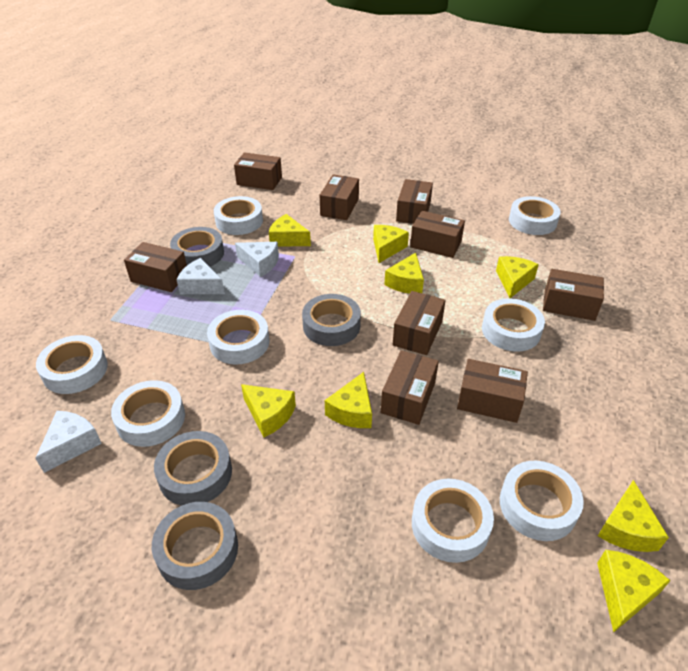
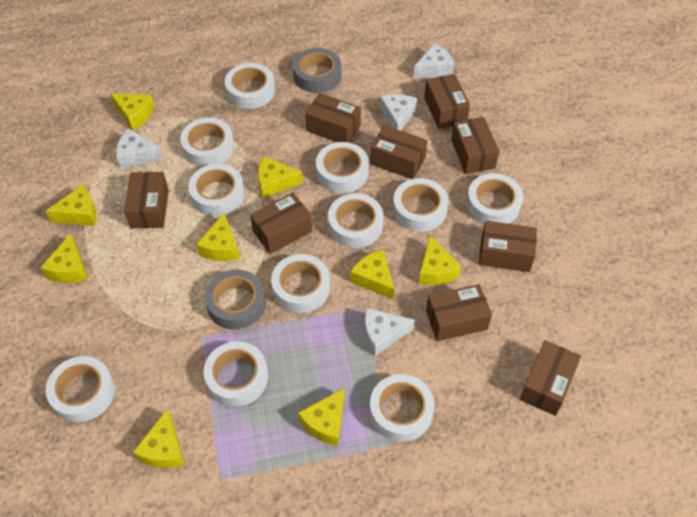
grey tape: 4 -> 2
white cheese: 3 -> 4
white tape: 8 -> 11
yellow cheese: 8 -> 9

